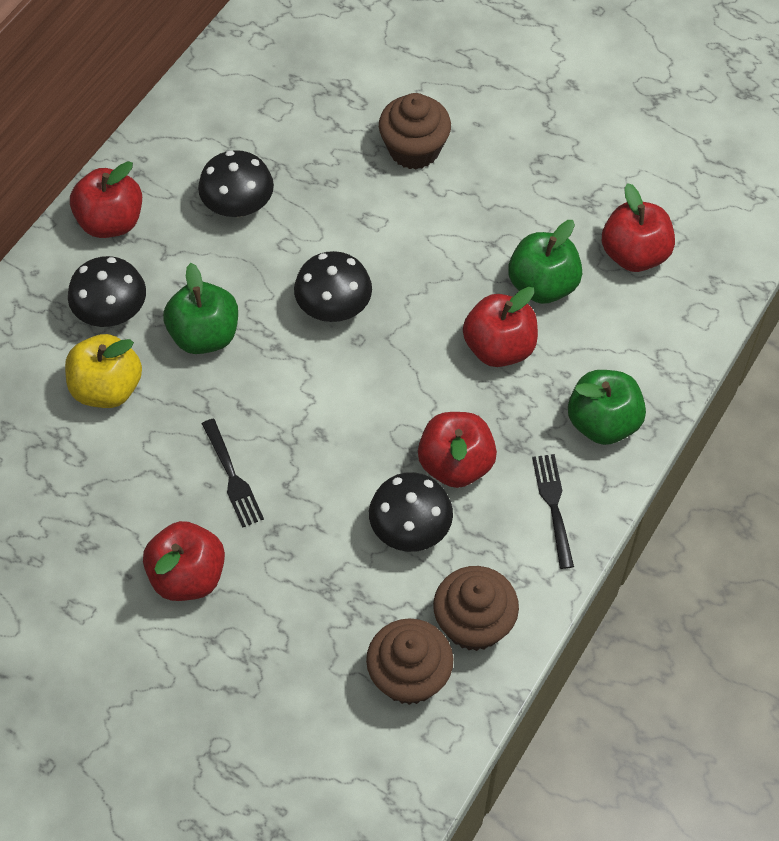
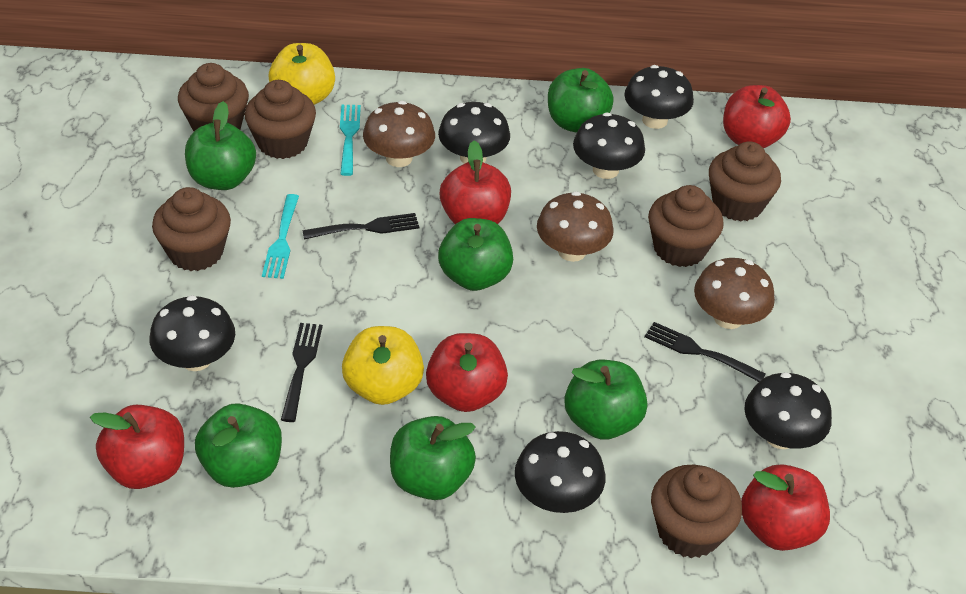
black fork: 2 -> 3
black mushroom: 4 -> 6
brown cupcake: 3 -> 6
brown mushroom: 0 -> 3
green apple: 3 -> 6
turquoise fork: 0 -> 2
yellow apple: 1 -> 2

